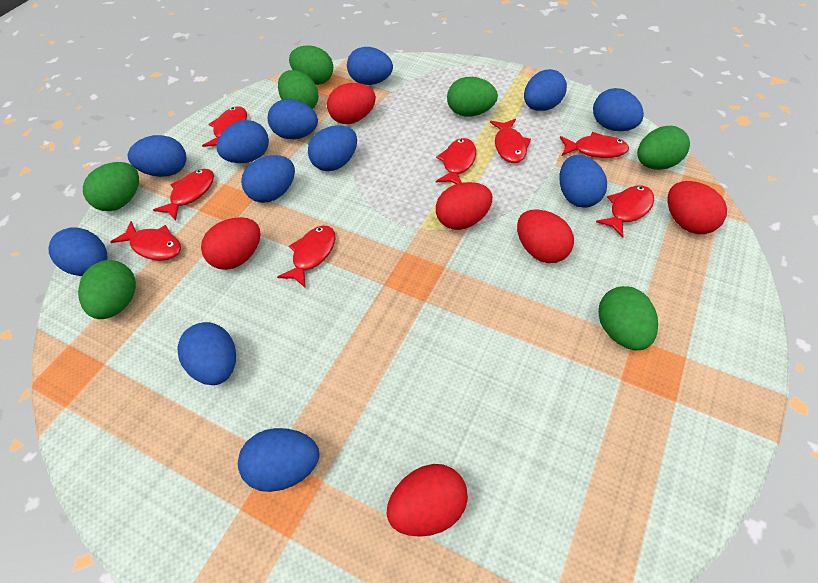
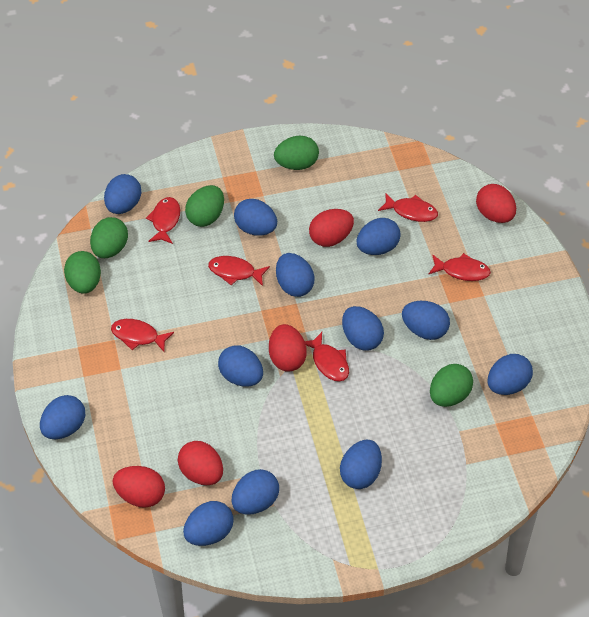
green egg: 7 -> 5
red egg: 6 -> 5
red fish: 8 -> 6

